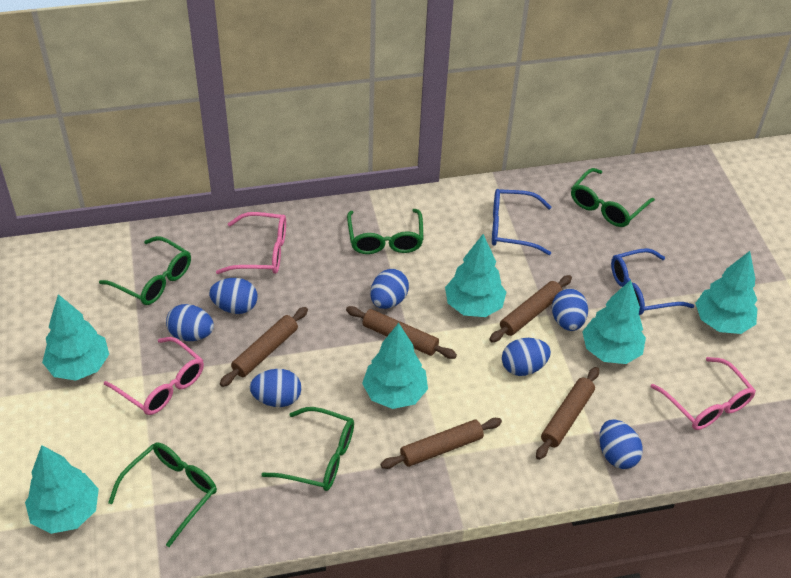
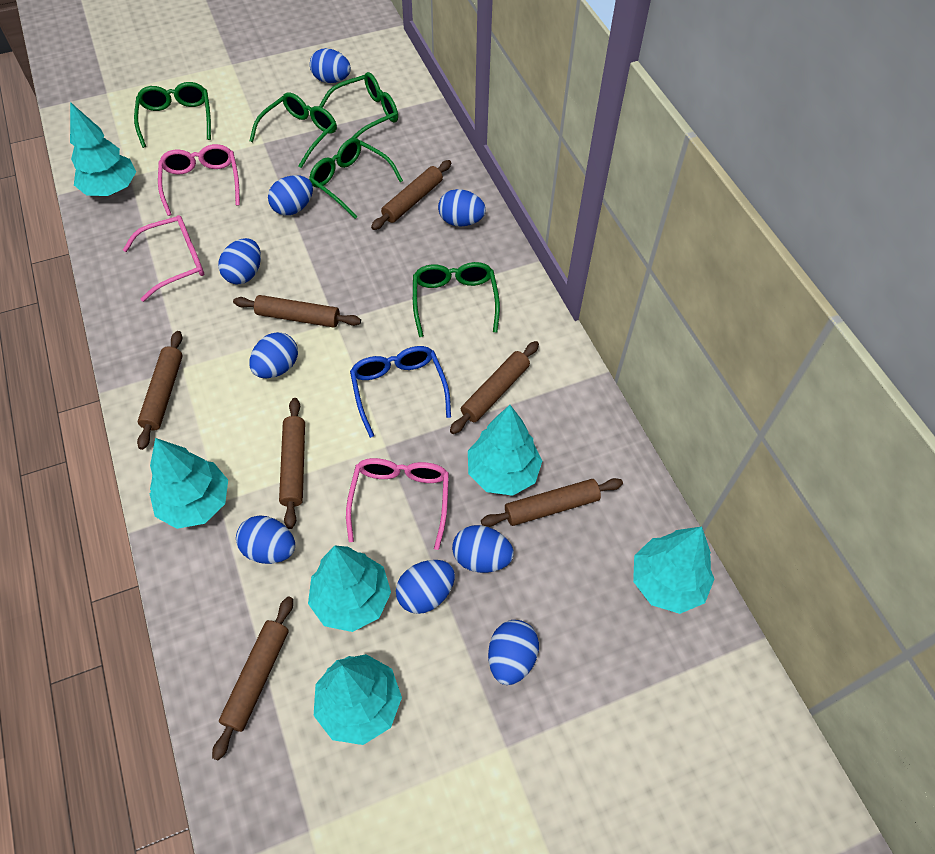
blue egg: 7 -> 9
blue glasses: 2 -> 1
brown rolling pin: 5 -> 7

